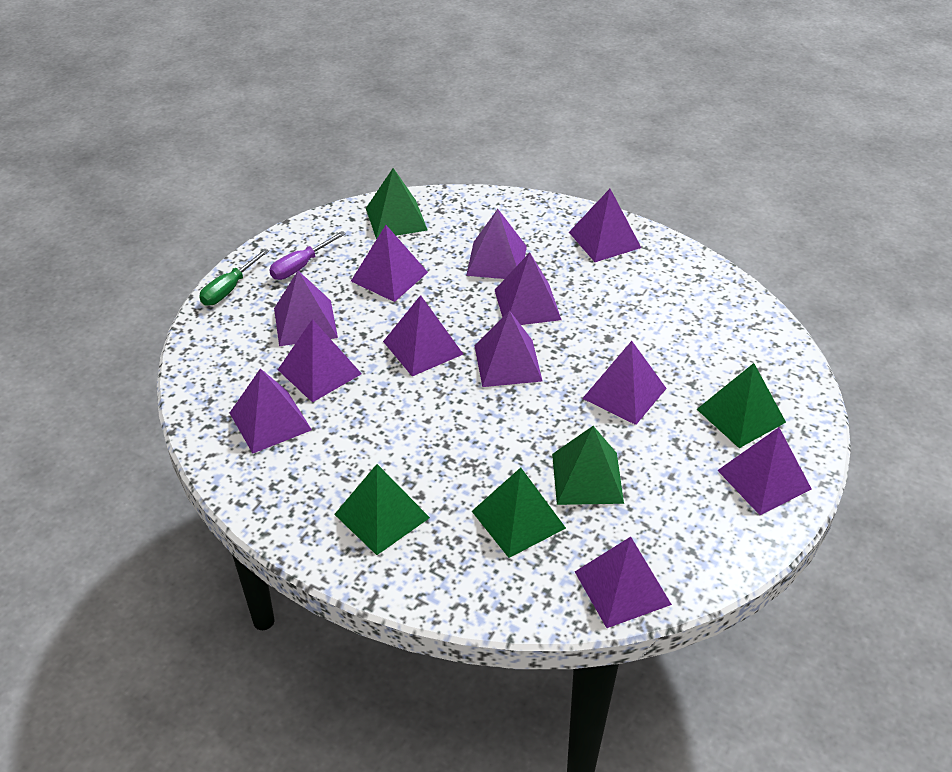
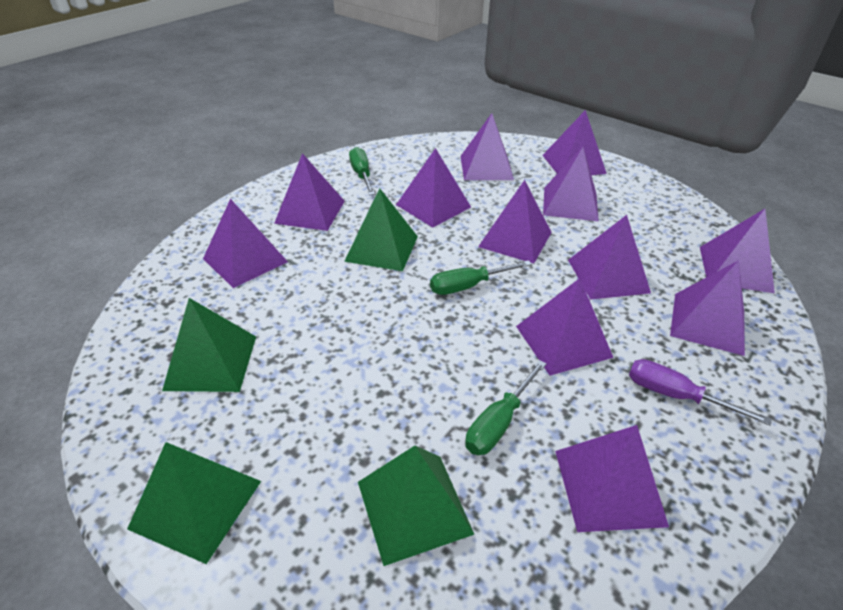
green pyramid: 5 -> 4
green screwdriver: 1 -> 3

